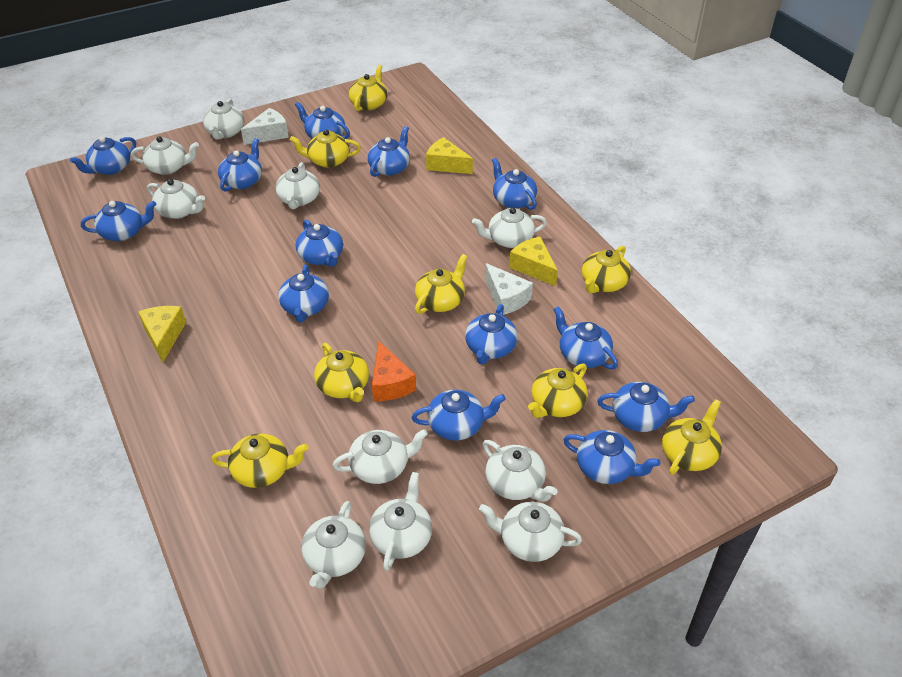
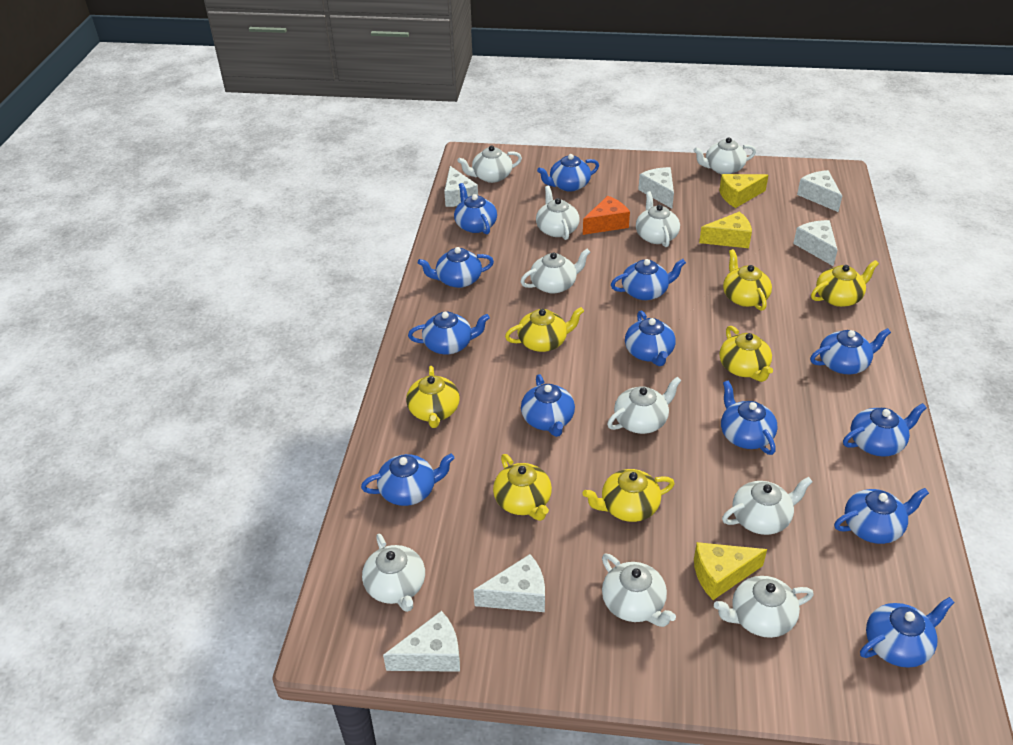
white cheese: 2 -> 6
yellow teapot: 8 -> 7

